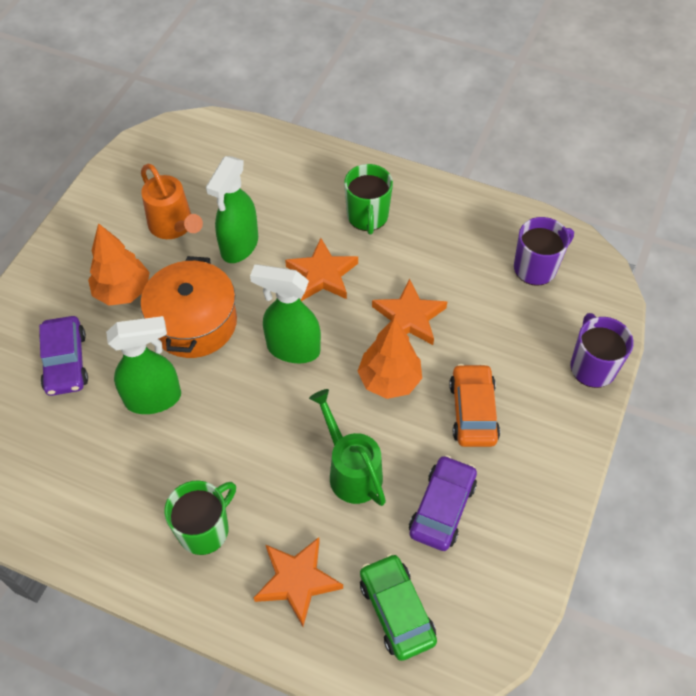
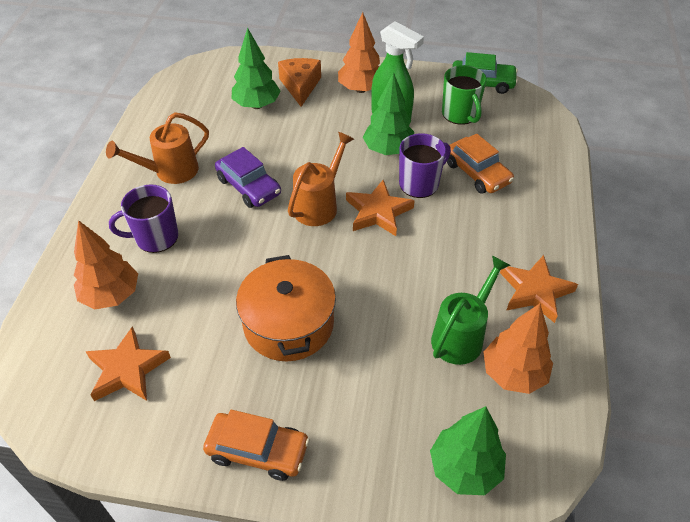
green mug: 2 -> 1
green spray bottle: 3 -> 1
green tree: 0 -> 3
orange car: 1 -> 2
orange cheese: 0 -> 1
orange tree: 2 -> 3
orange watering can: 1 -> 2
purple car: 2 -> 1

